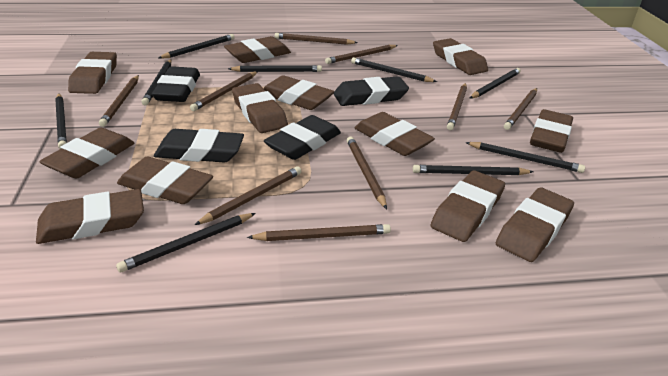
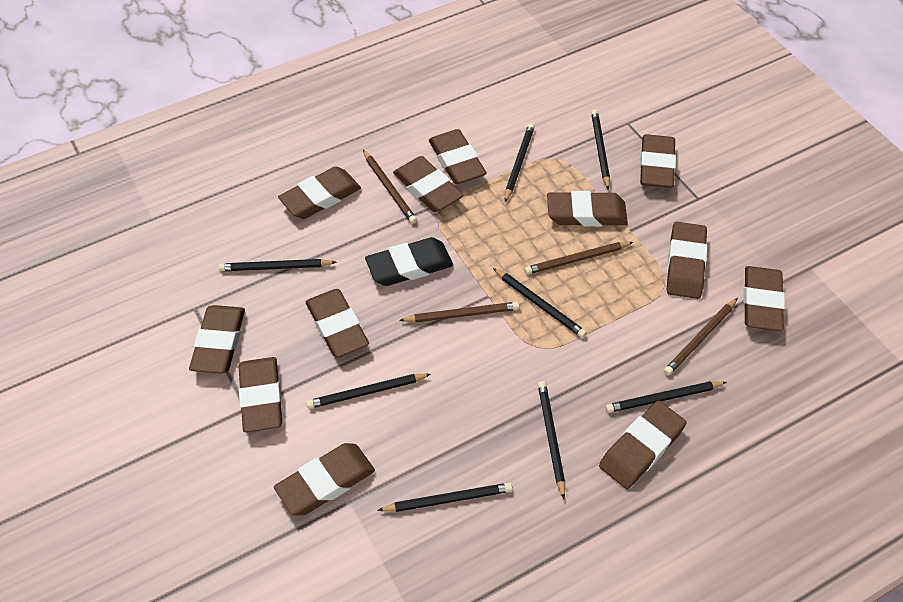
black eraser: 4 -> 1
black pencil: 9 -> 8
brown pencil: 9 -> 4

